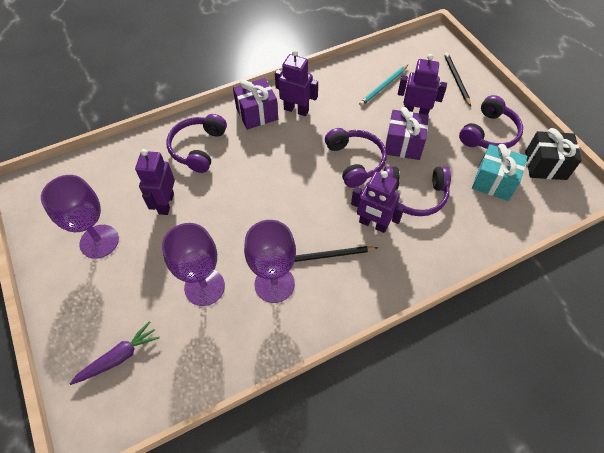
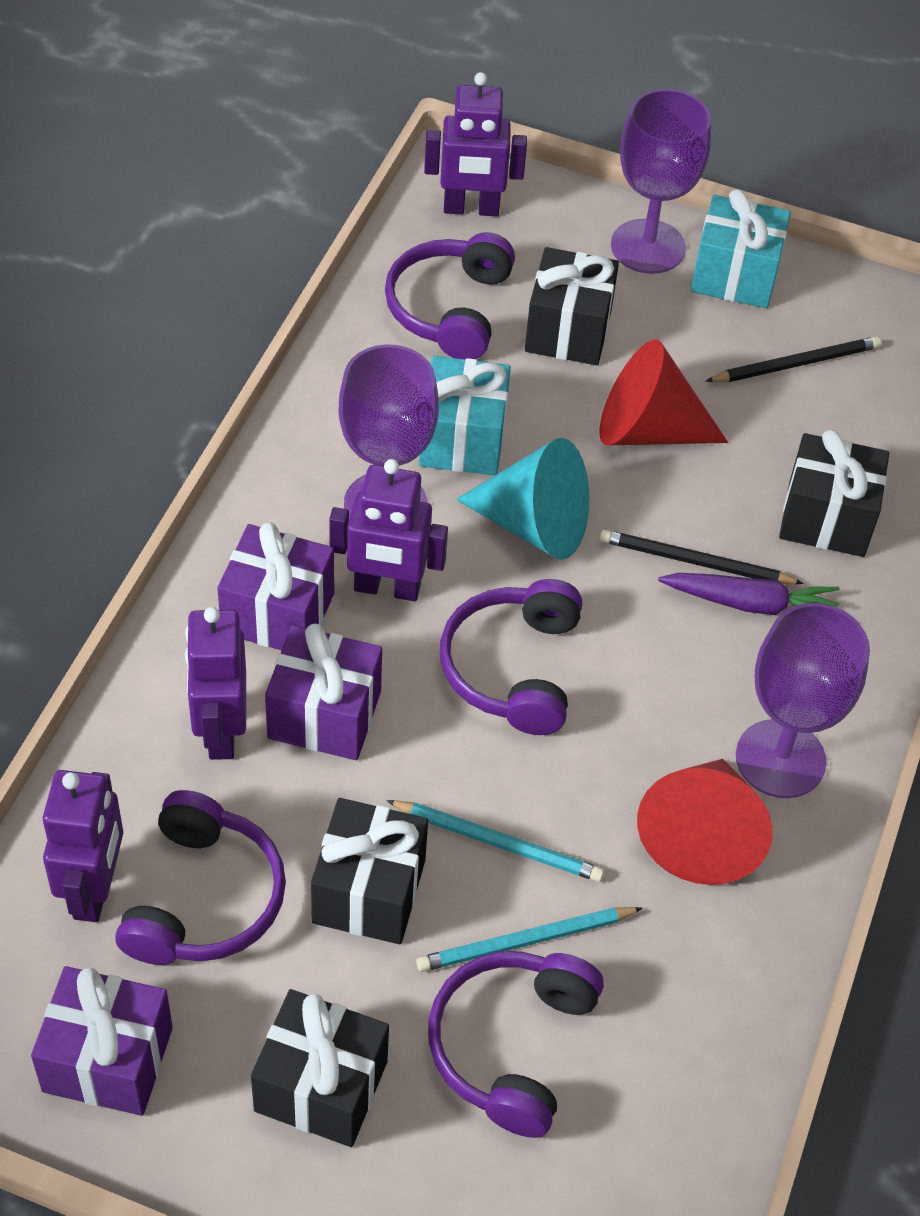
black gift: 1 -> 4
purple gift: 2 -> 3
red cone: 0 -> 2
turquoise cone: 0 -> 1
turquoise gift: 1 -> 2
turquoise pencil: 1 -> 2

